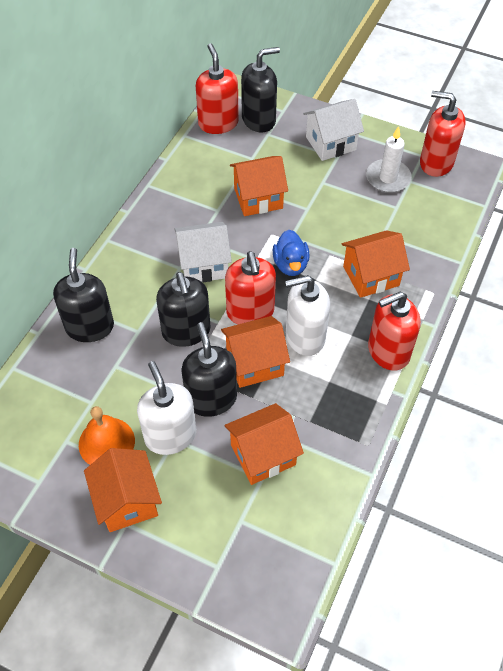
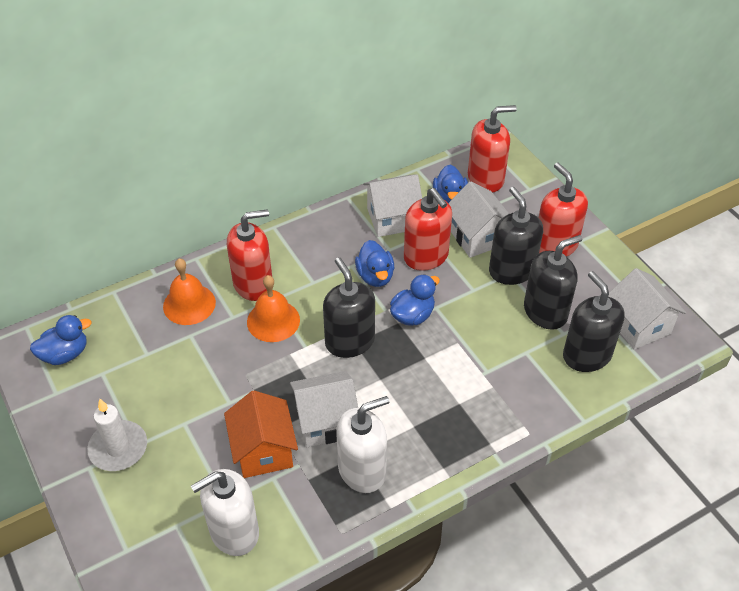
blue duck: 1 -> 4
orange bell: 1 -> 2
orange house: 5 -> 1
white house: 2 -> 4

